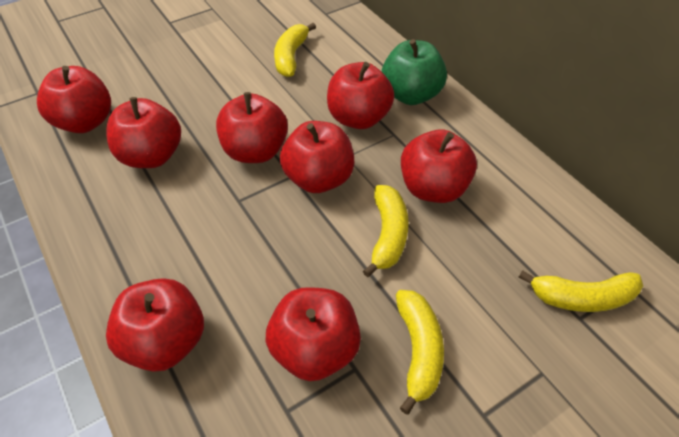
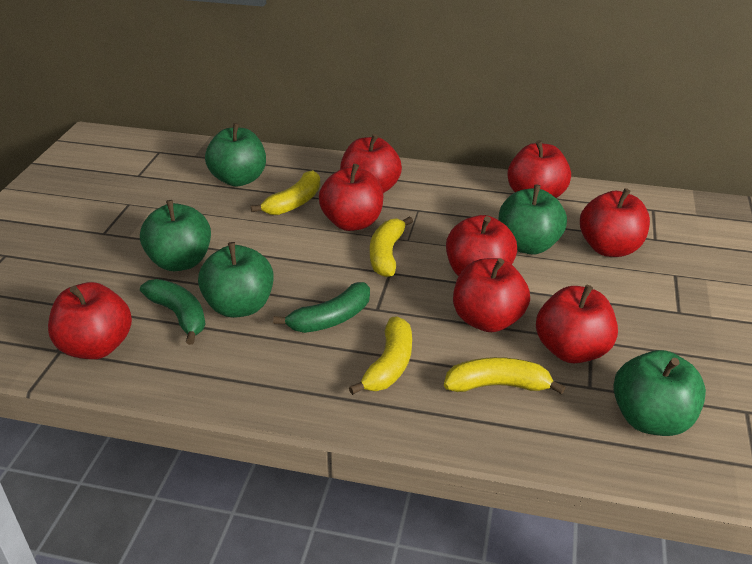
green apple: 1 -> 5
green banana: 0 -> 2

